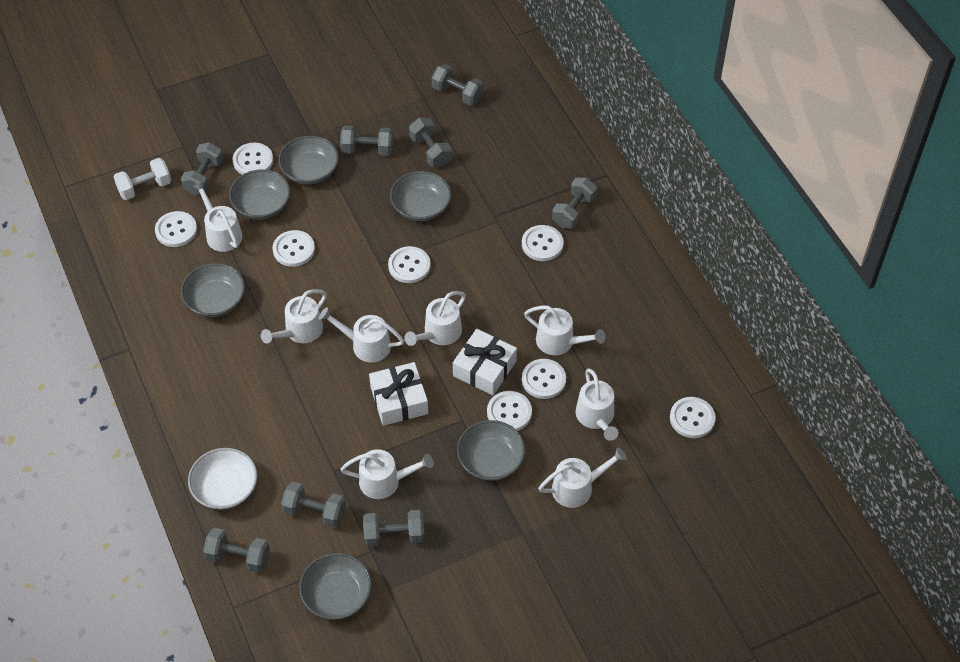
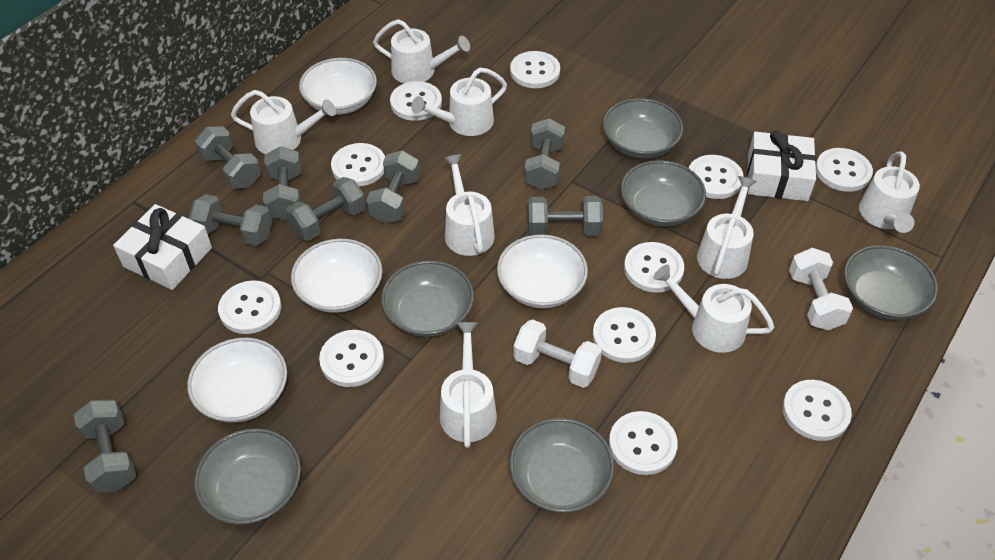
white bowl: 1 -> 4
white button: 8 -> 11
white dumbbell: 1 -> 2

